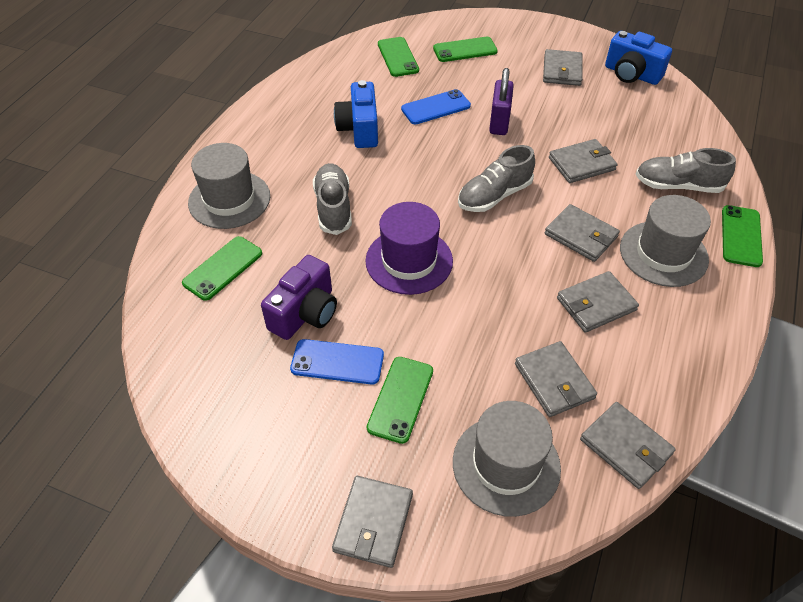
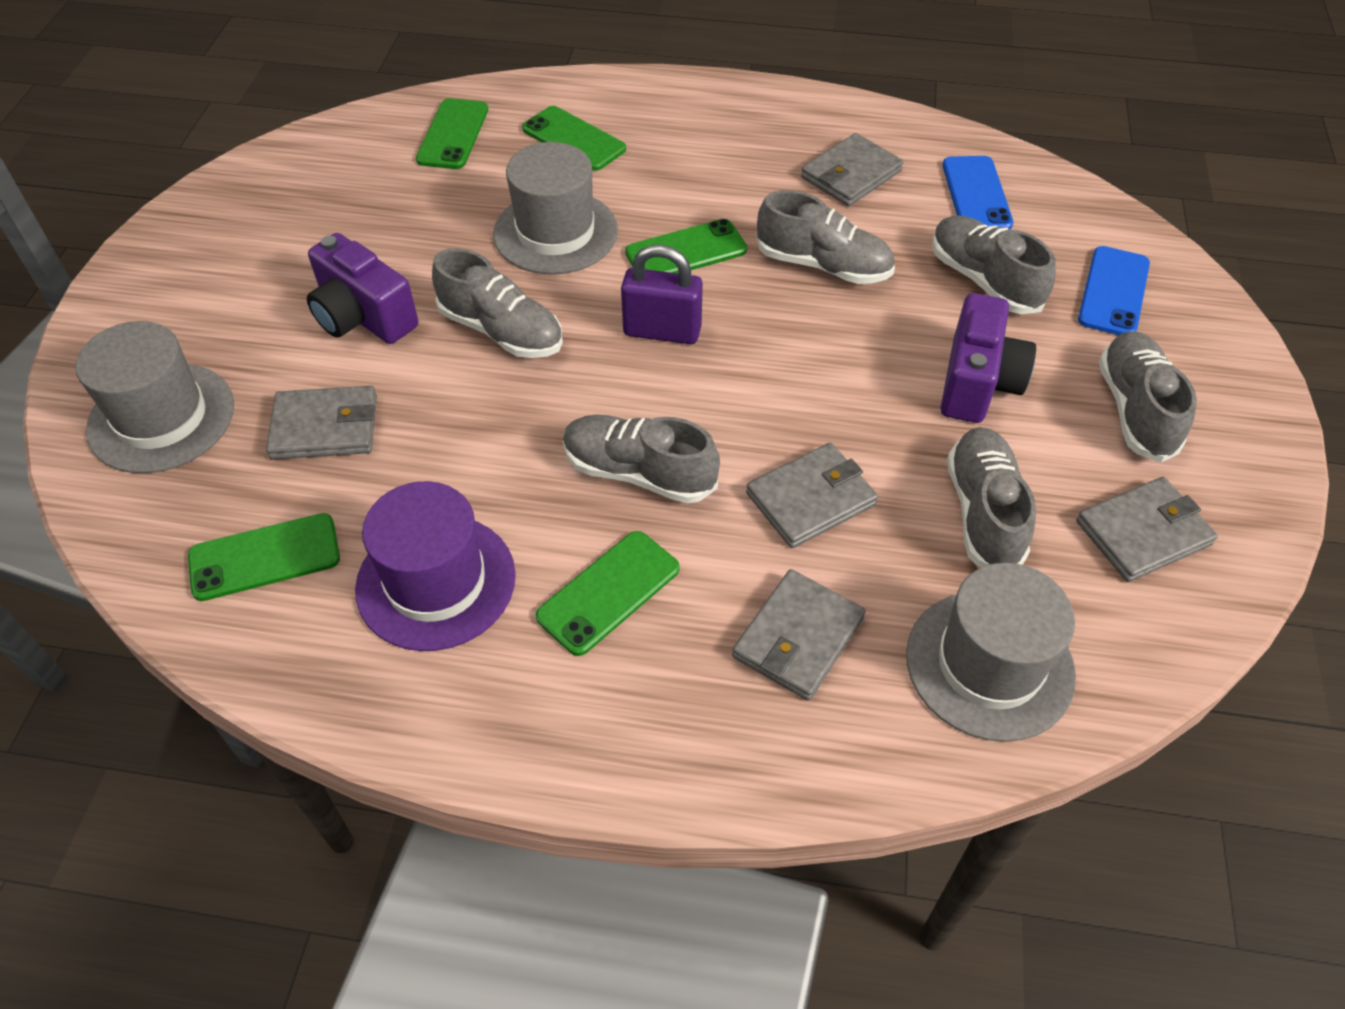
blue camera: 2 -> 0
grey shoe: 3 -> 6
grey wallet: 7 -> 5
purple camera: 1 -> 2

